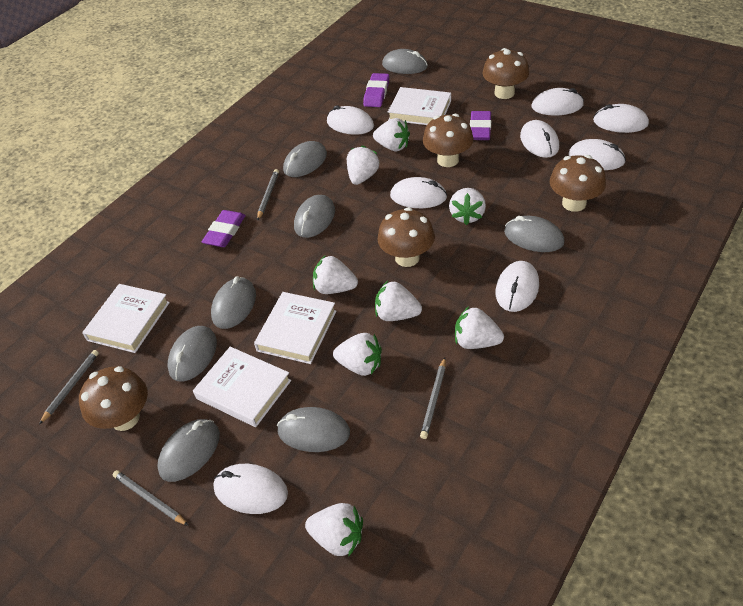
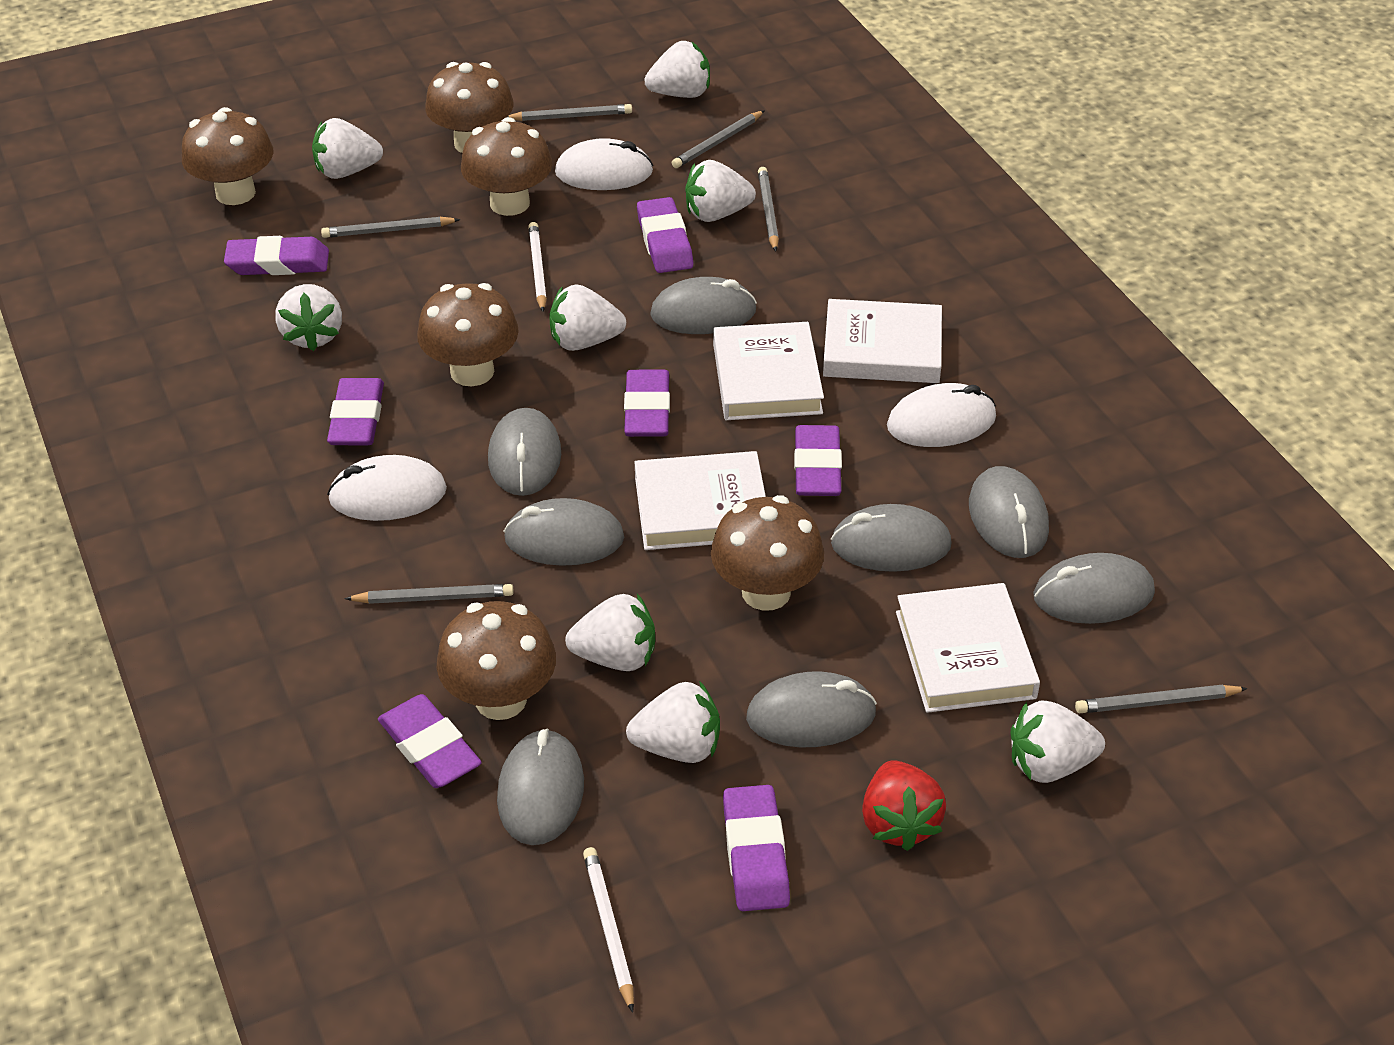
brown mushroom: 5 -> 6
grey pencil: 4 -> 6
purple eraser: 3 -> 7
red strawberry: 0 -> 1
white mouse: 8 -> 3
white pencil: 0 -> 2

